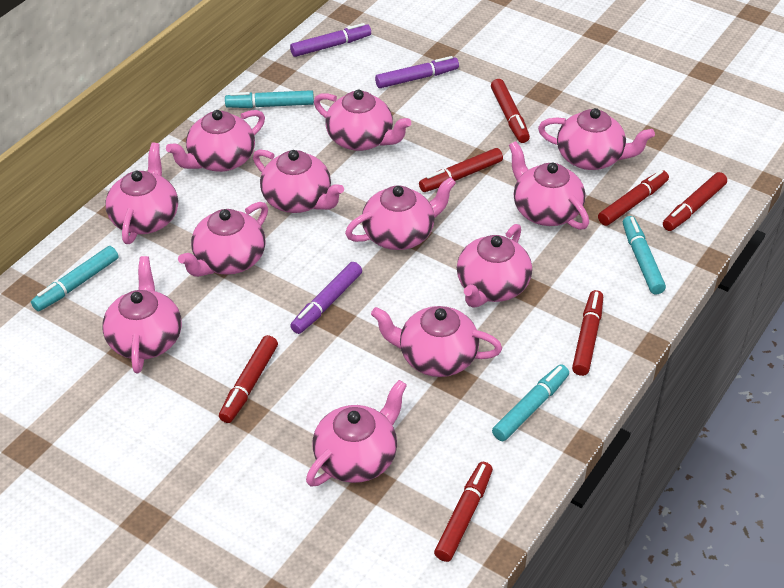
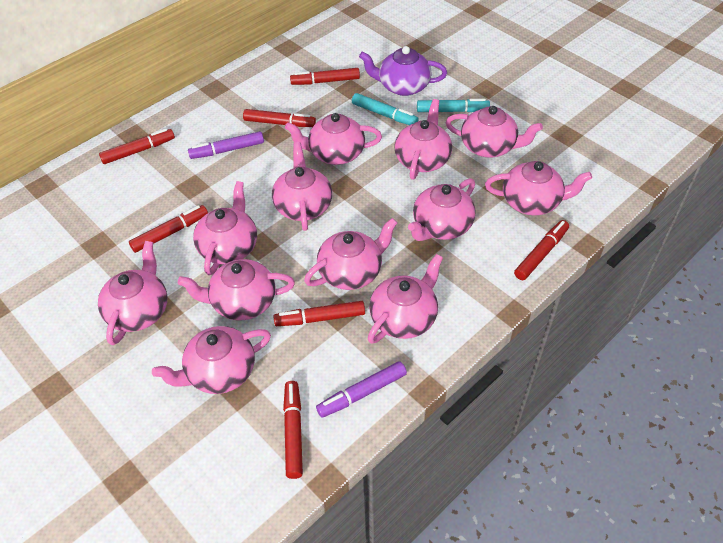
purple marker: 3 -> 2
purple teapot: 0 -> 1
turquoise marker: 4 -> 2

